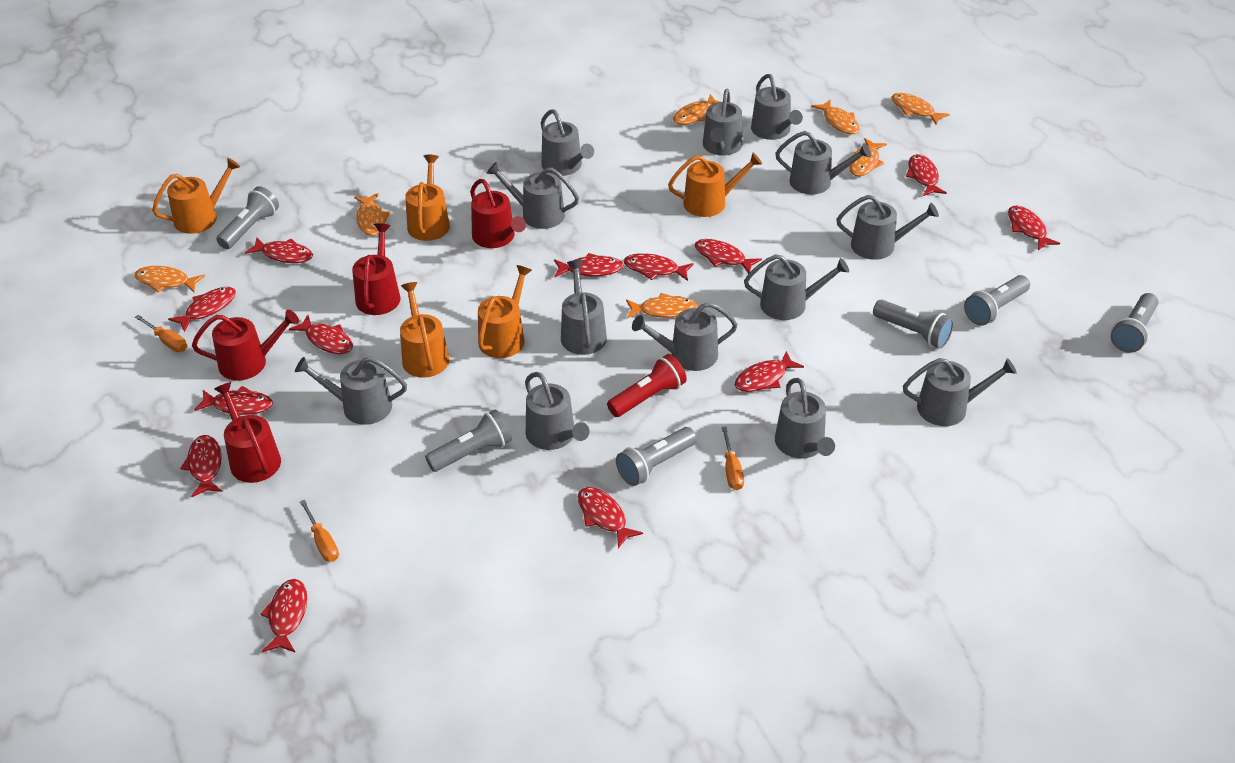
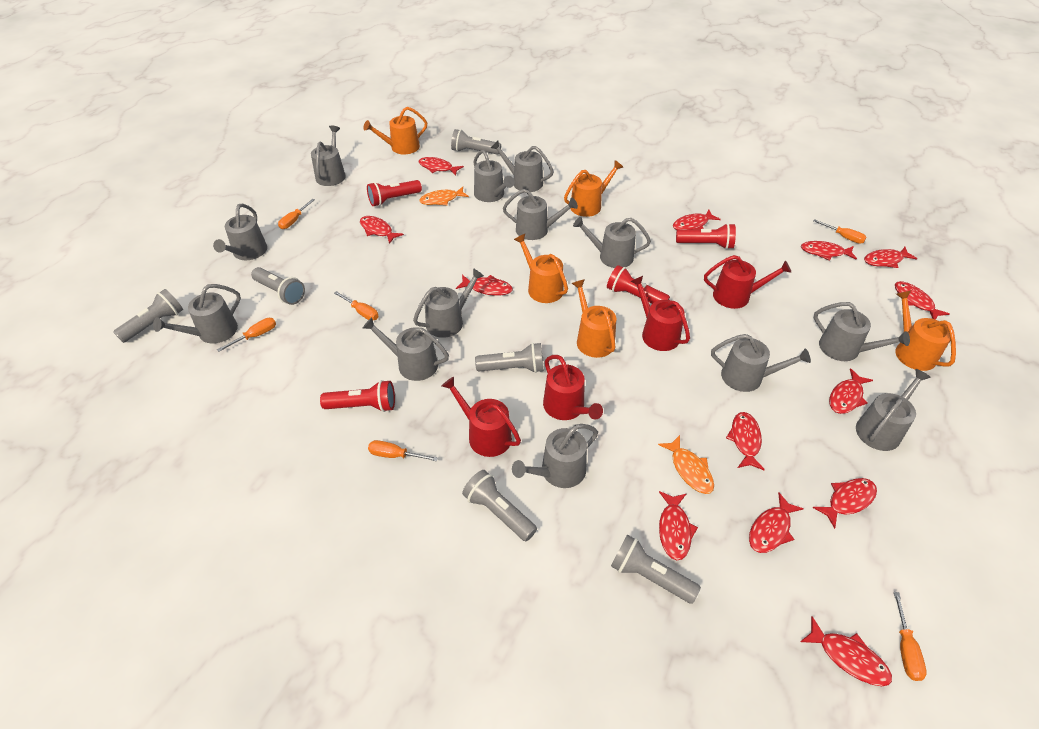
orange fish: 7 -> 2
orange screwdriver: 3 -> 6
red flashlight: 1 -> 4

